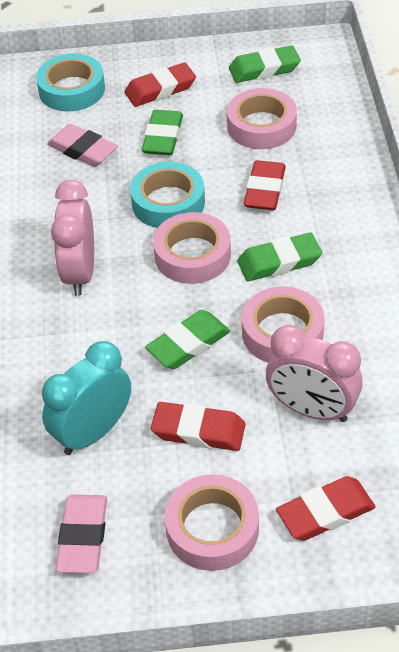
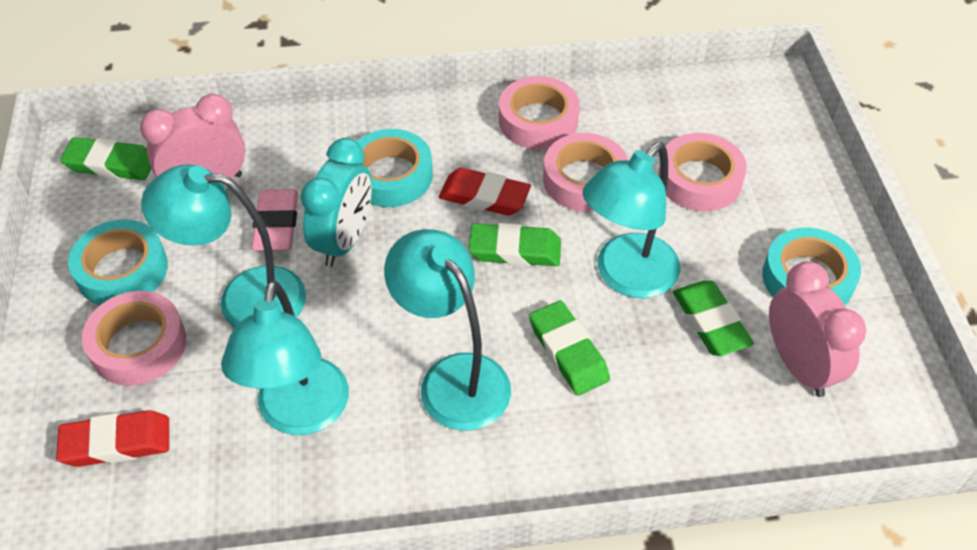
pink eraser: 2 -> 1
red eraser: 4 -> 2
turquoise lamp: 0 -> 4
turquoise tape: 2 -> 3

